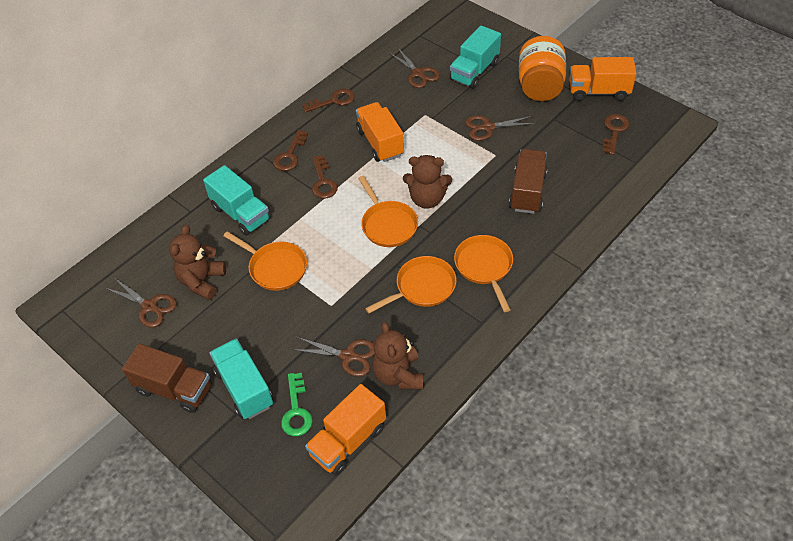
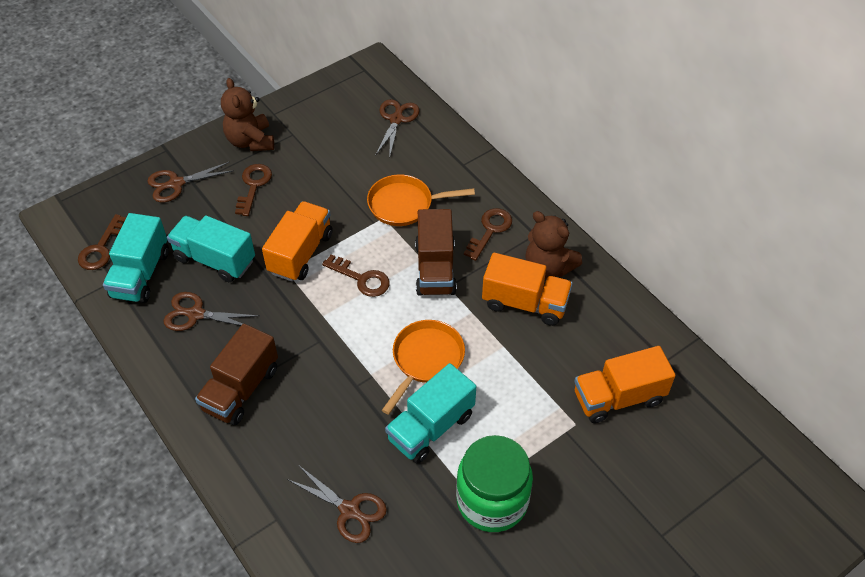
brown teddy bear: 3 -> 2
green jar: 0 -> 1
green key: 1 -> 0
orange jar: 1 -> 0
orange pan: 4 -> 2

